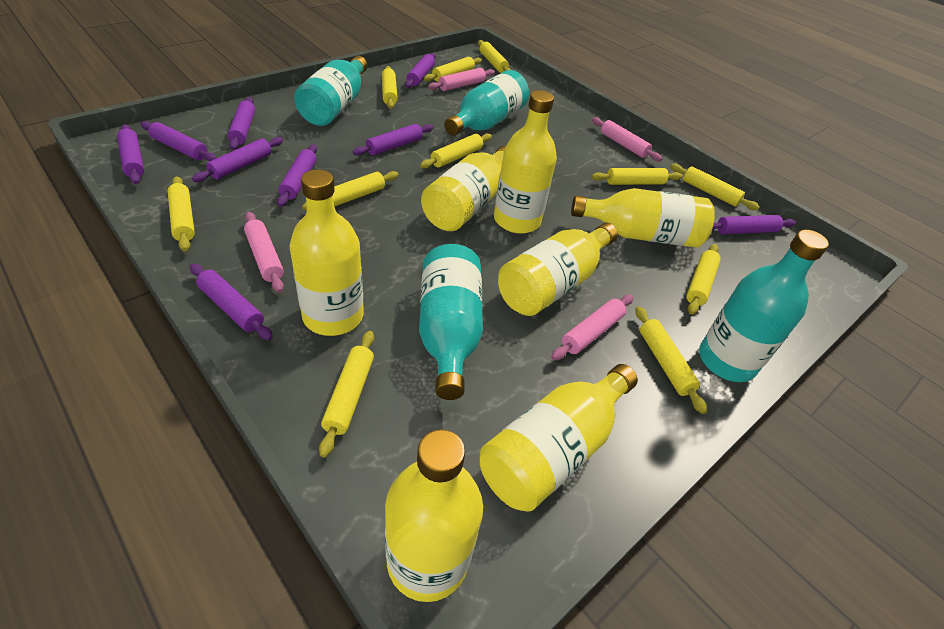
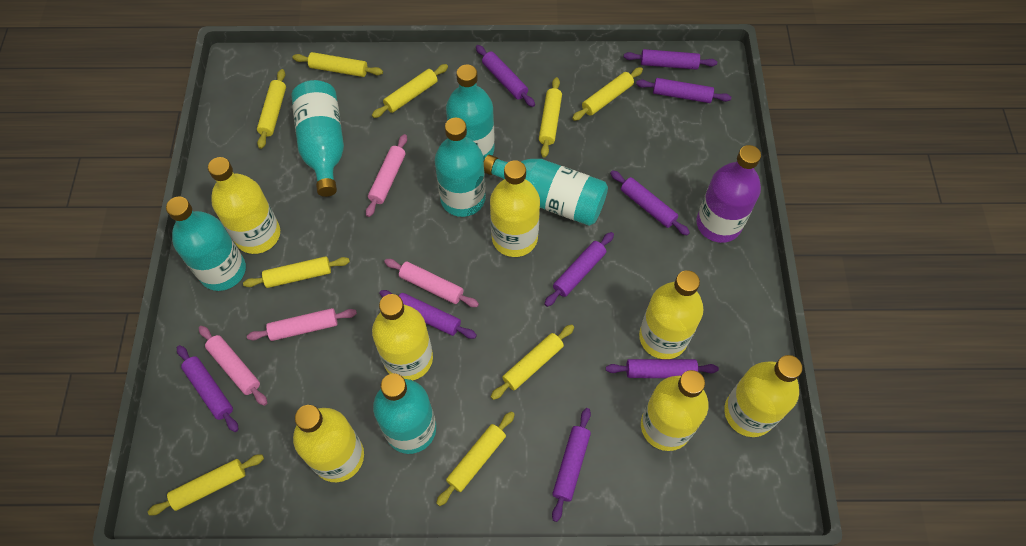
purple bottle: 0 -> 1
turquoise bottle: 4 -> 6
yellow rolling pin: 11 -> 9

